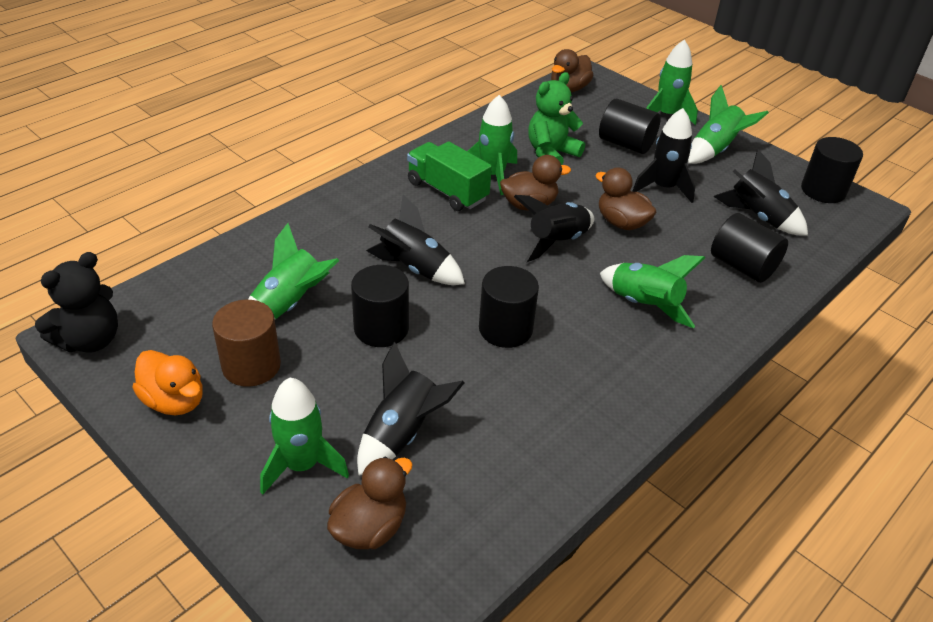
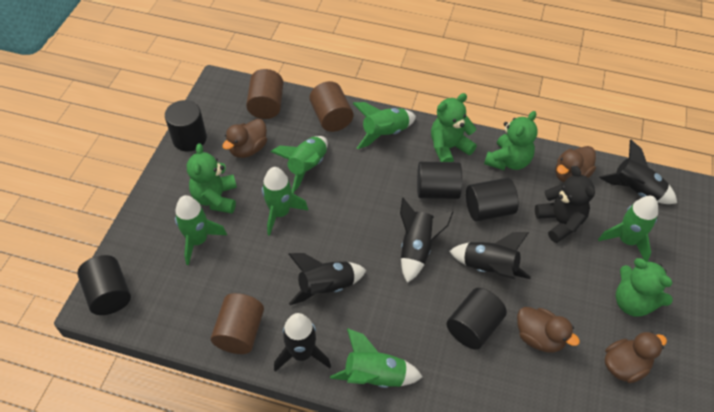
brown cylinder: 1 -> 3
green teddy bear: 1 -> 4
green truck: 1 -> 0
orange duck: 1 -> 0

